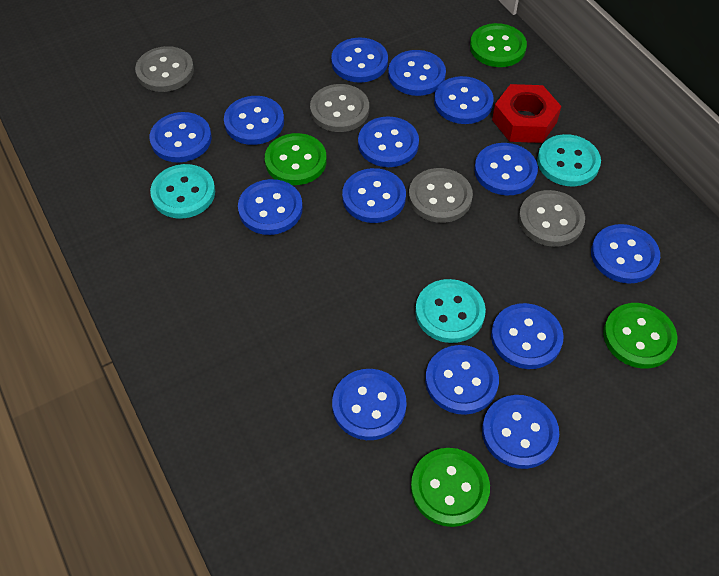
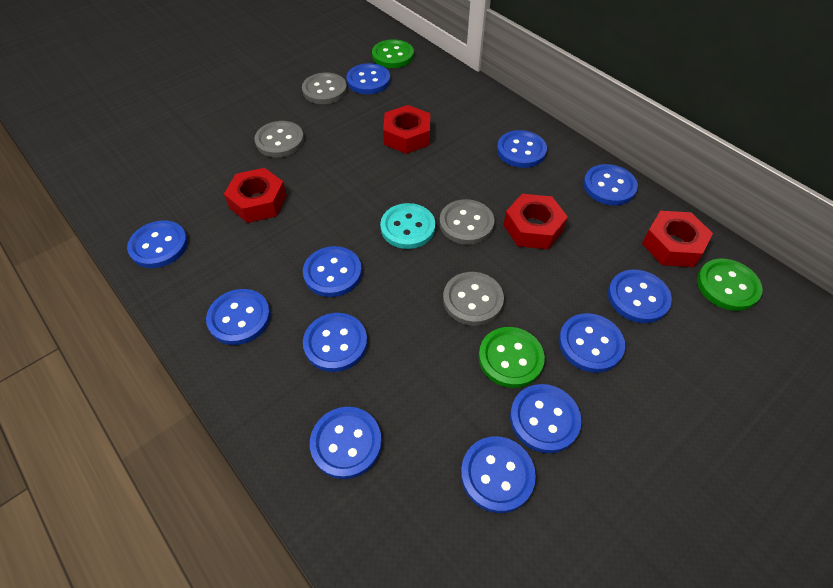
blue button: 14 -> 12
green button: 4 -> 3
red nut: 1 -> 4
turquoise button: 3 -> 1

